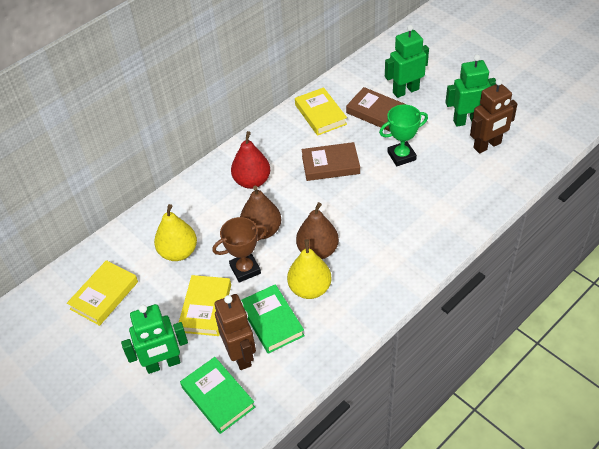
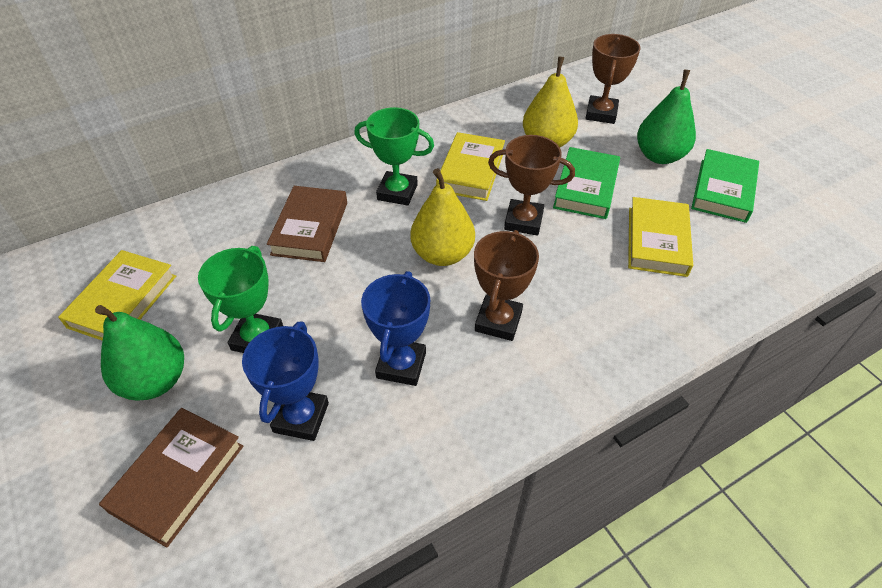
blue trophy: 0 -> 2
brown pear: 2 -> 0
brown robot: 2 -> 0
brown trophy: 1 -> 3
green pear: 0 -> 2
green robot: 3 -> 0
green trophy: 1 -> 2
red pear: 1 -> 0

